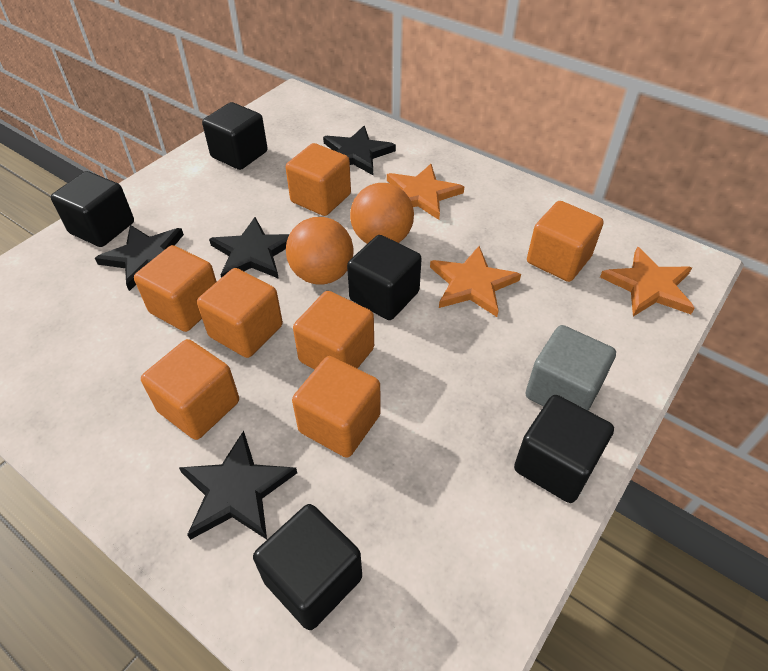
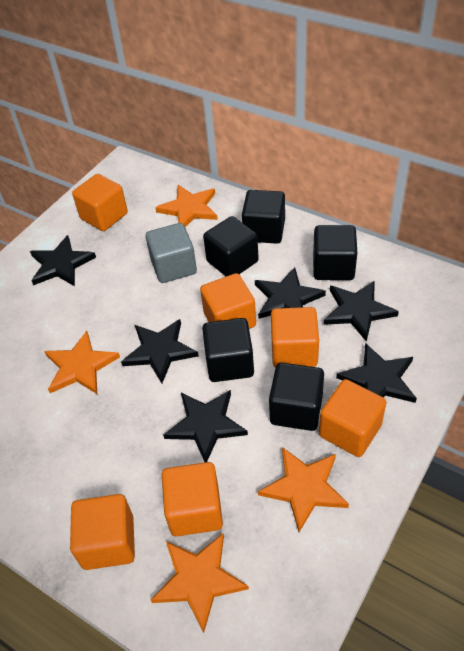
black star: 4 -> 6
orange ball: 2 -> 0
orange cube: 7 -> 6
orange star: 3 -> 4

